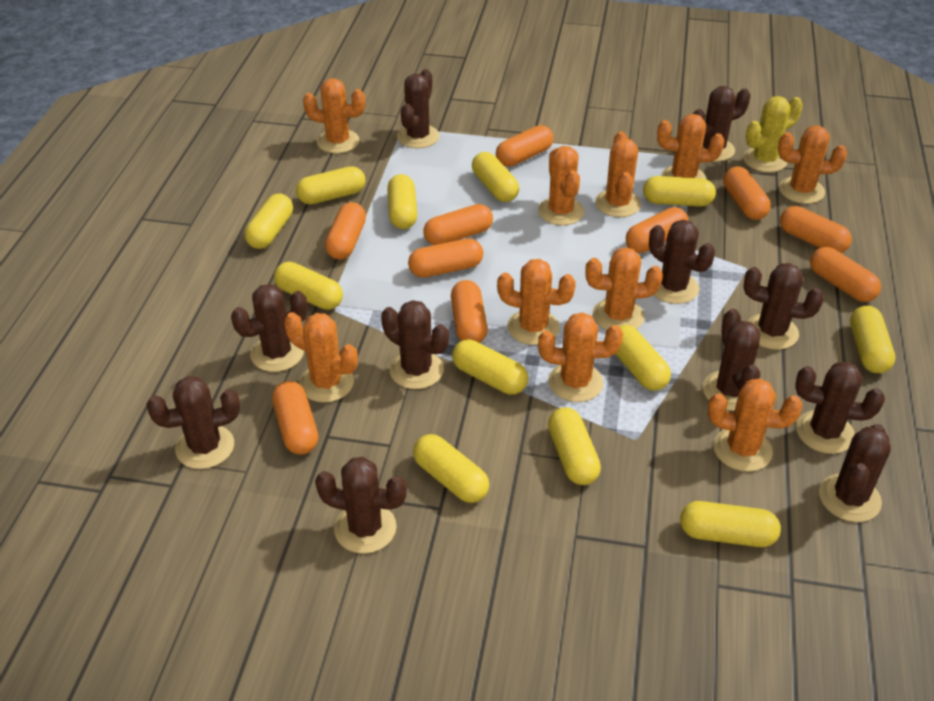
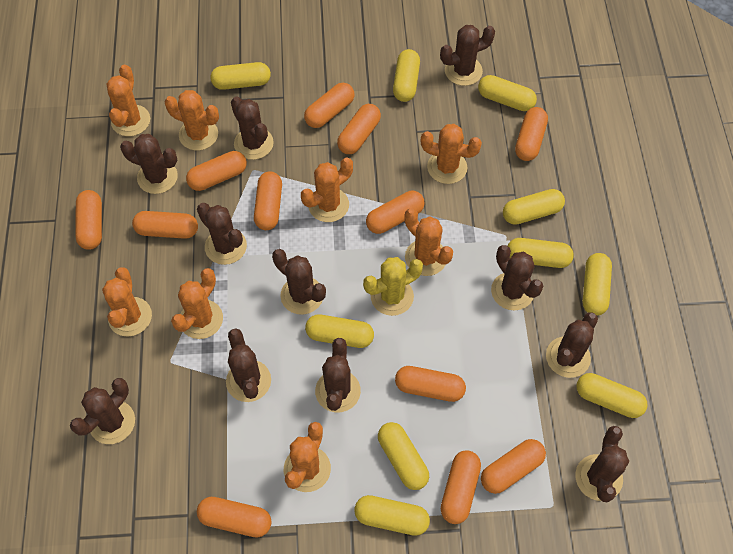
orange cactus: 10 -> 8
orange capsule: 10 -> 12
yellow capsule: 12 -> 10

